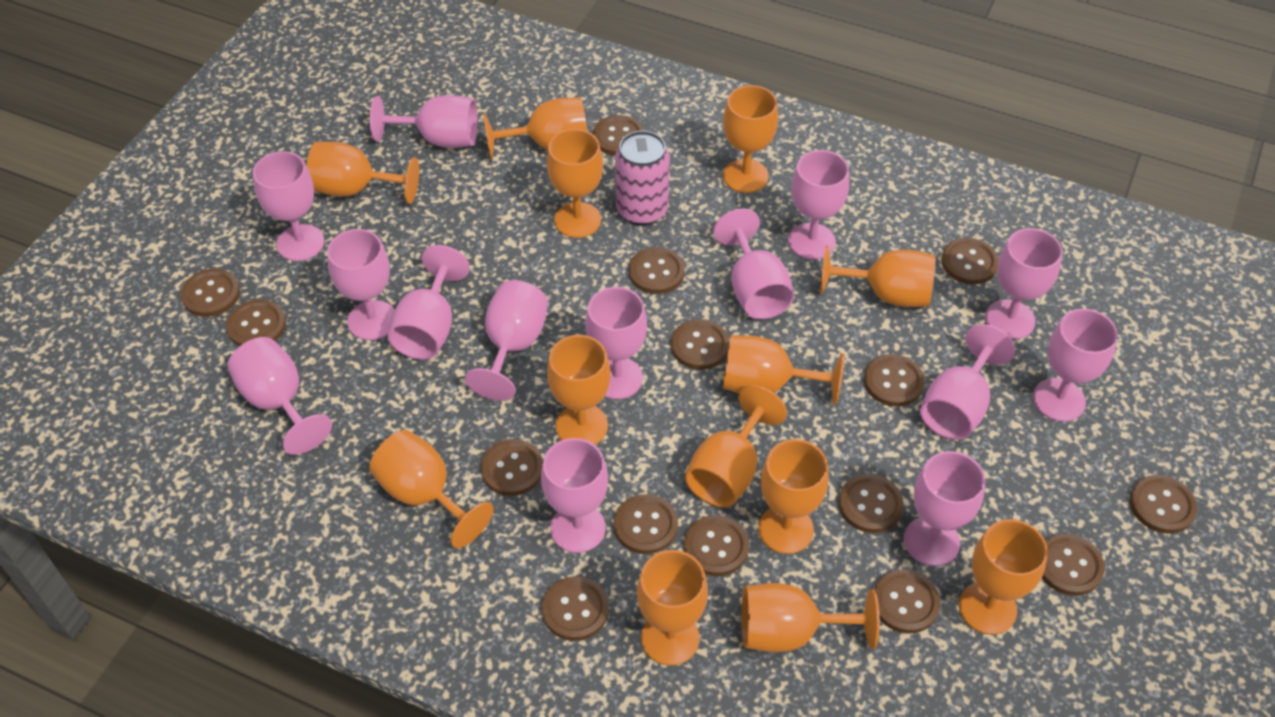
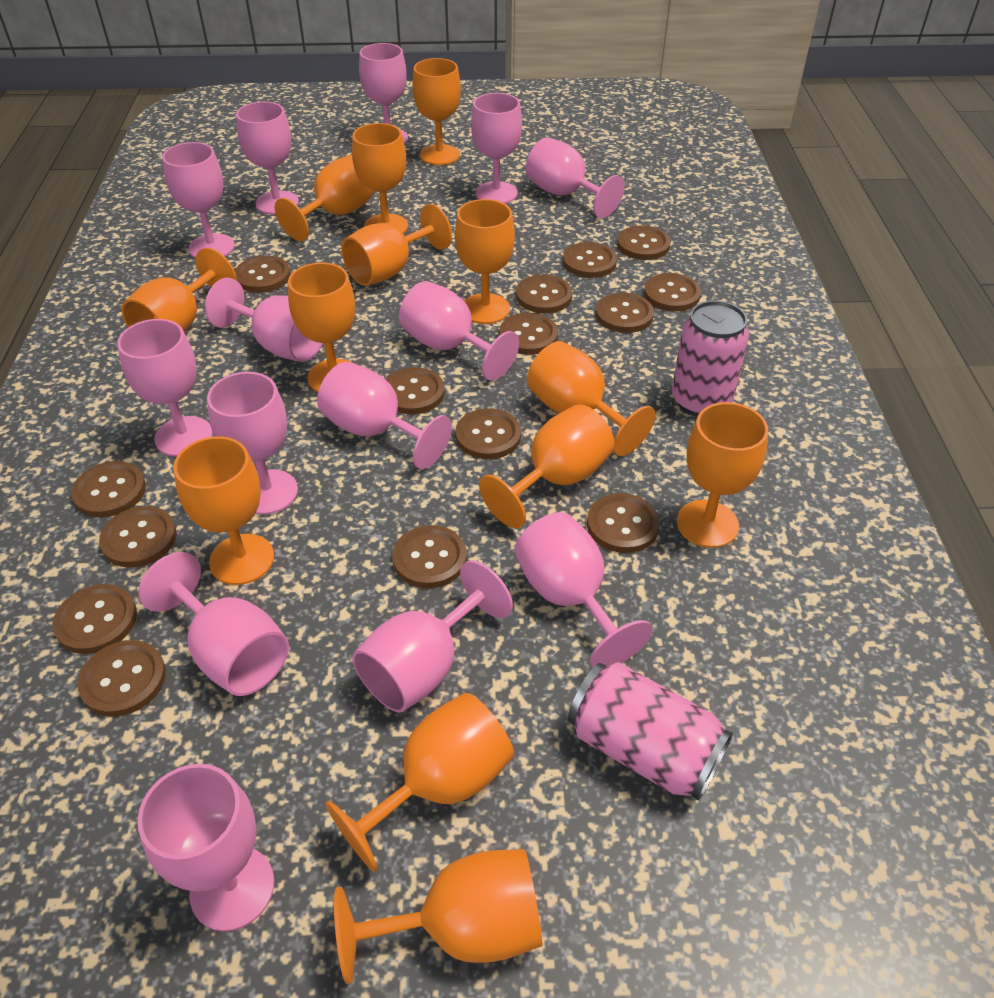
pink can: 1 -> 2

